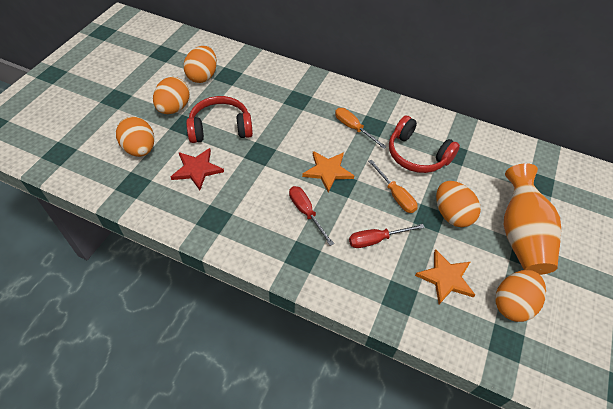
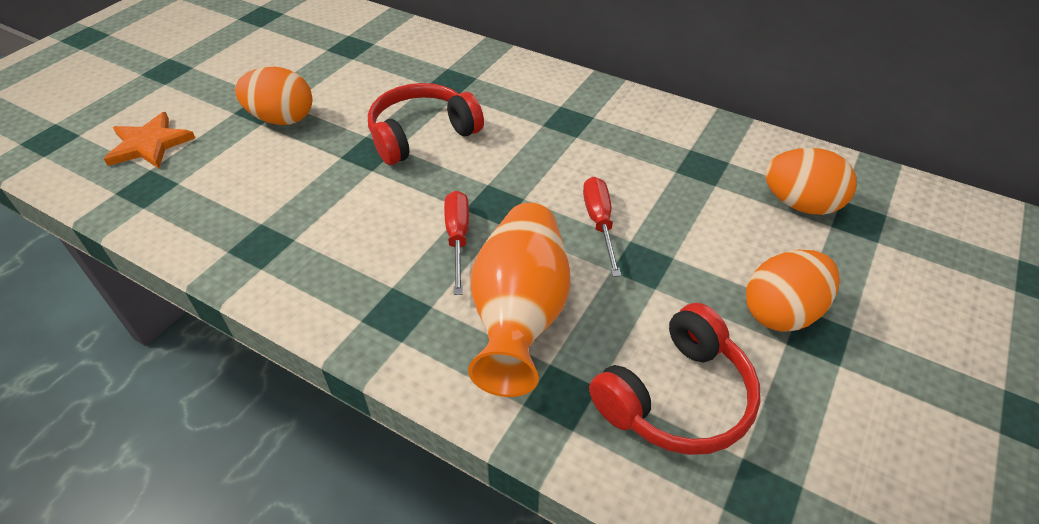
orange egg: 5 -> 3
orange screwdriver: 2 -> 0
orange star: 2 -> 1
red star: 1 -> 0

